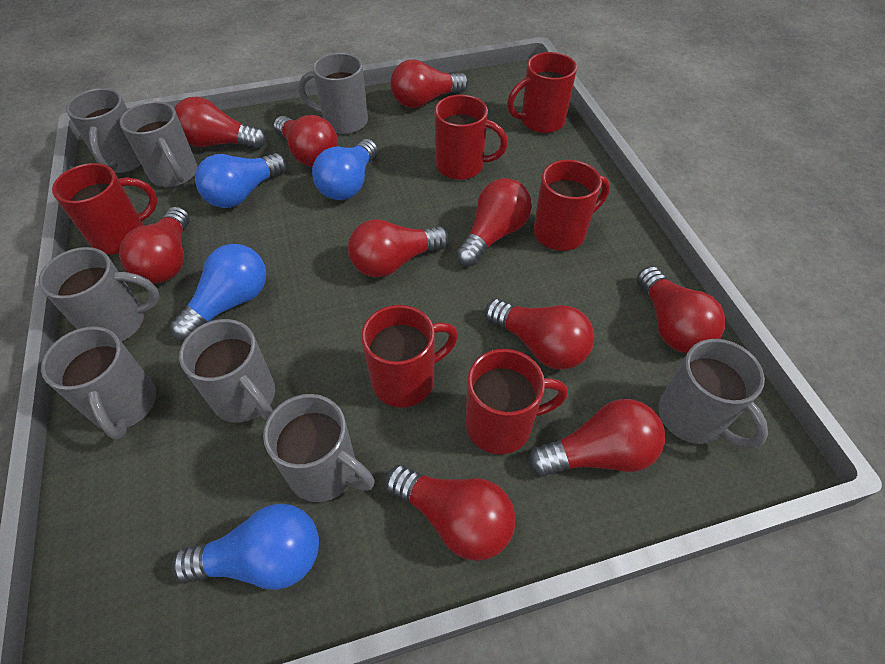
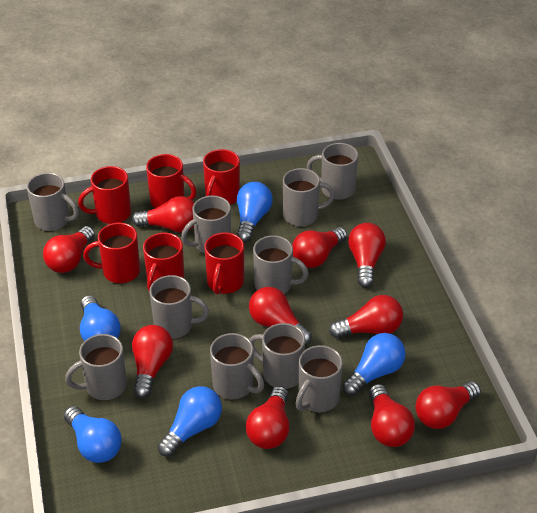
blue light bulb: 4 -> 5
grey mug: 8 -> 10

